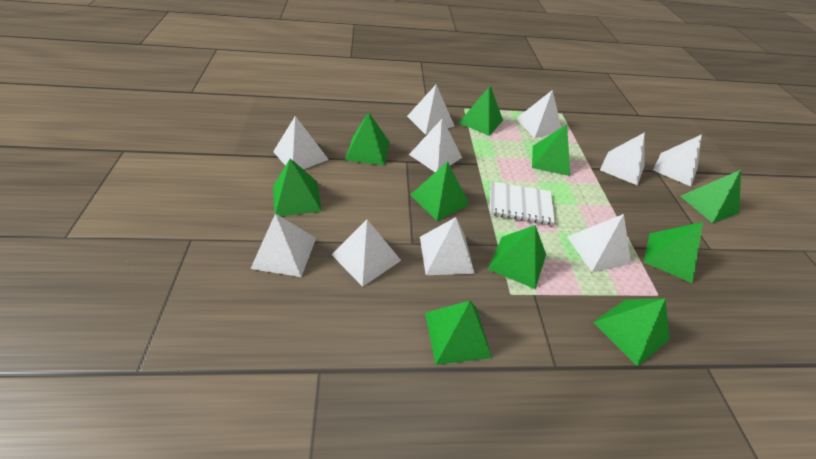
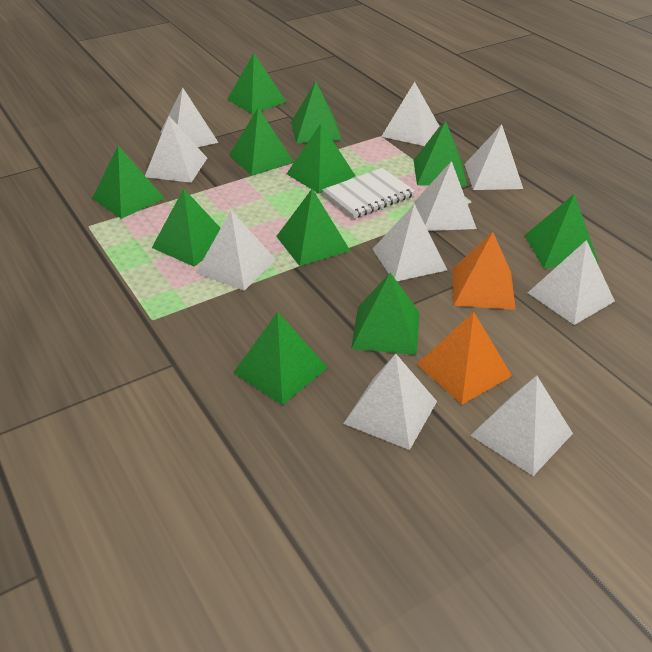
green pyramid: 10 -> 11
orange pyramid: 0 -> 2

